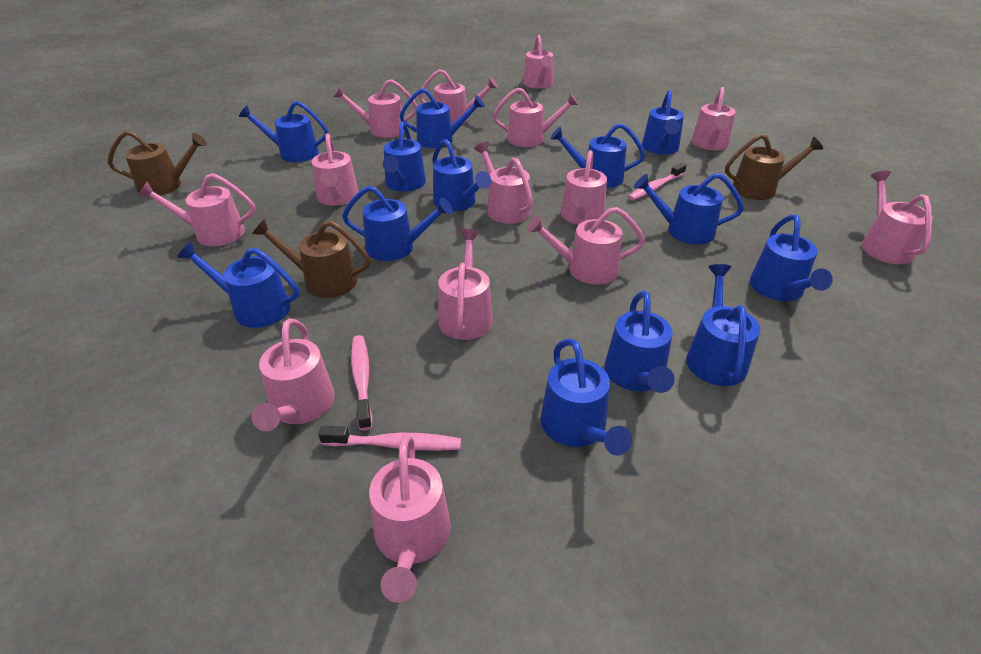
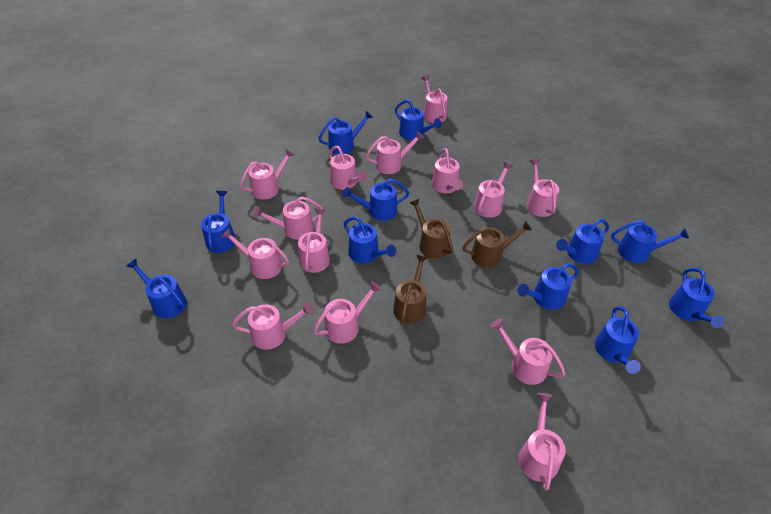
blue watering can: 13 -> 11
pink toothbrush: 3 -> 0

